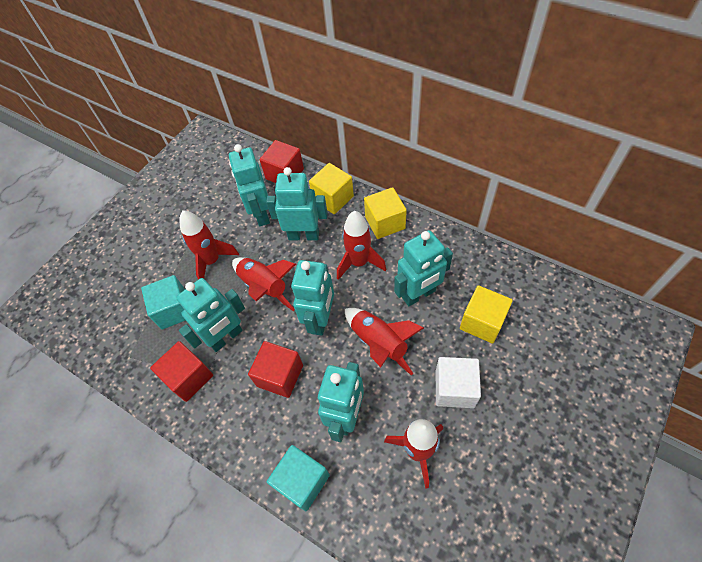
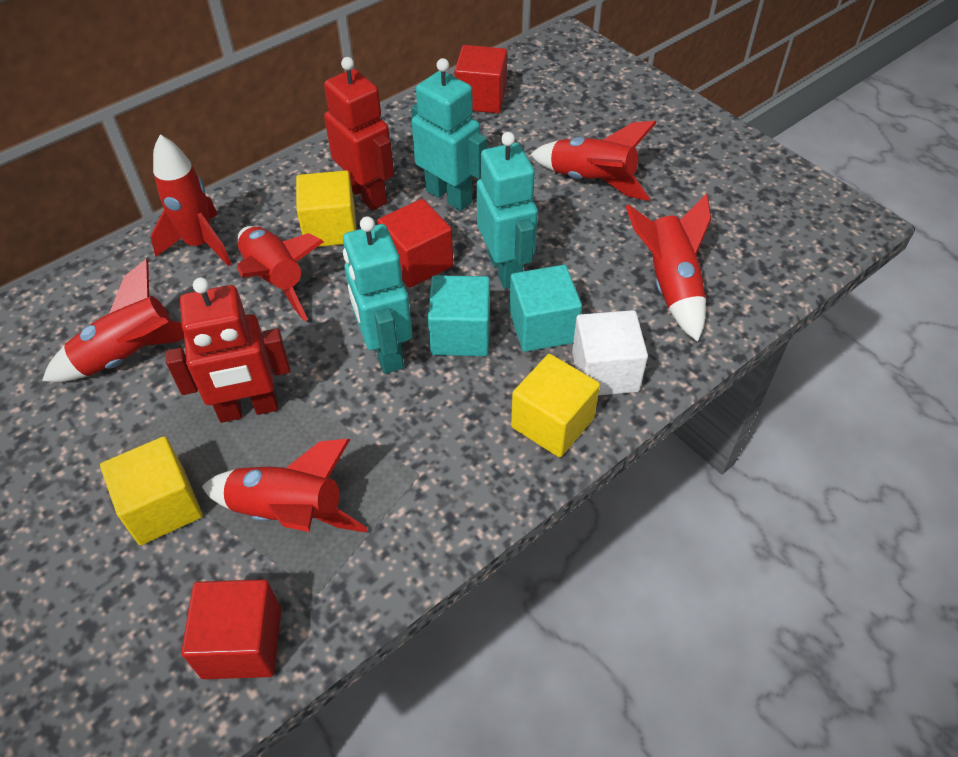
red robot: 0 -> 2
red rocket: 5 -> 6
turquoise robot: 6 -> 3

